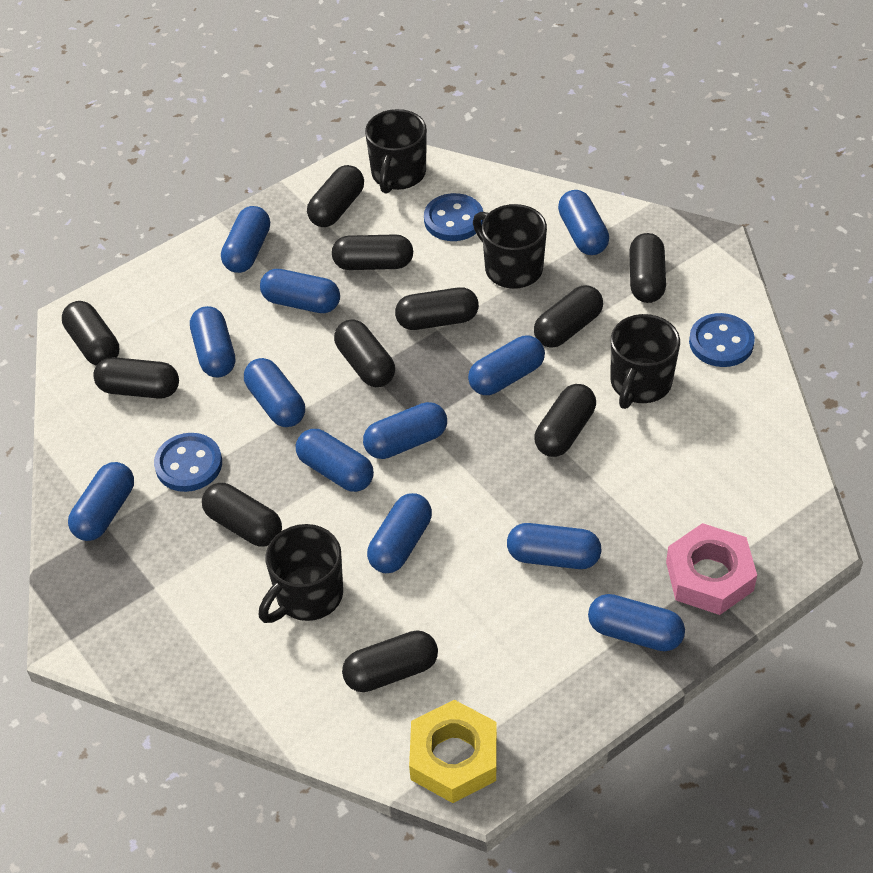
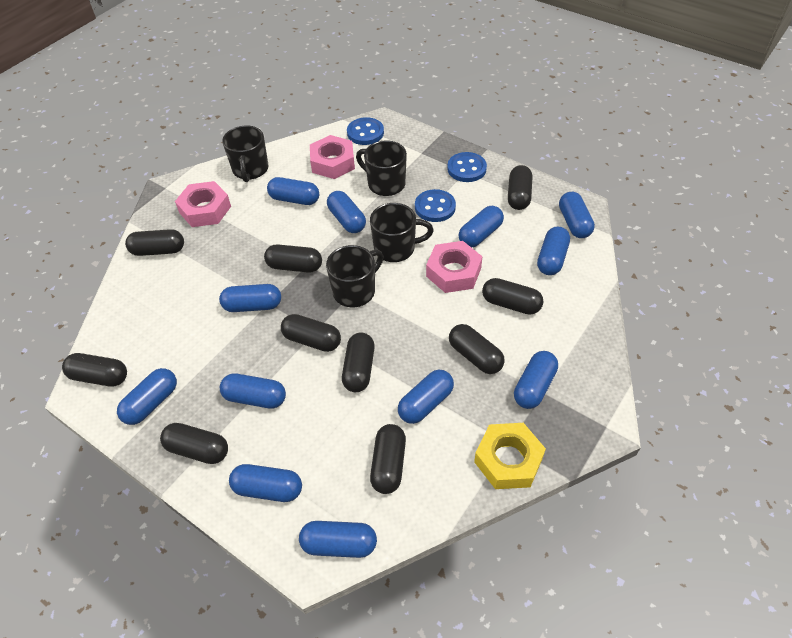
black capsule: 11 -> 10
pink nut: 1 -> 3

